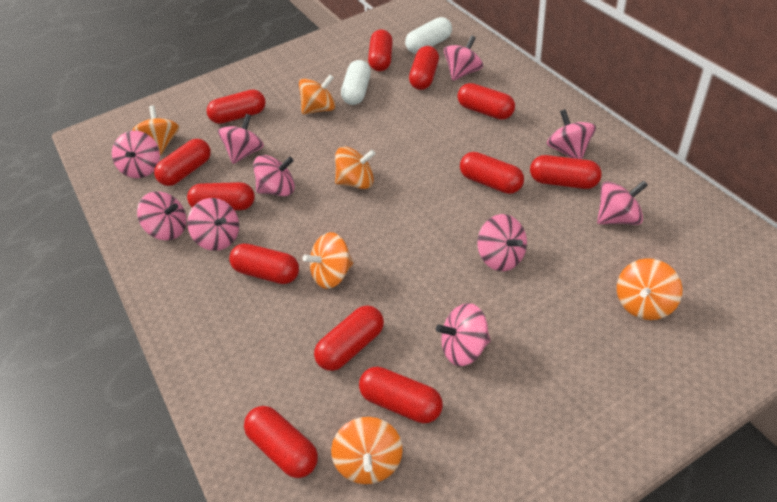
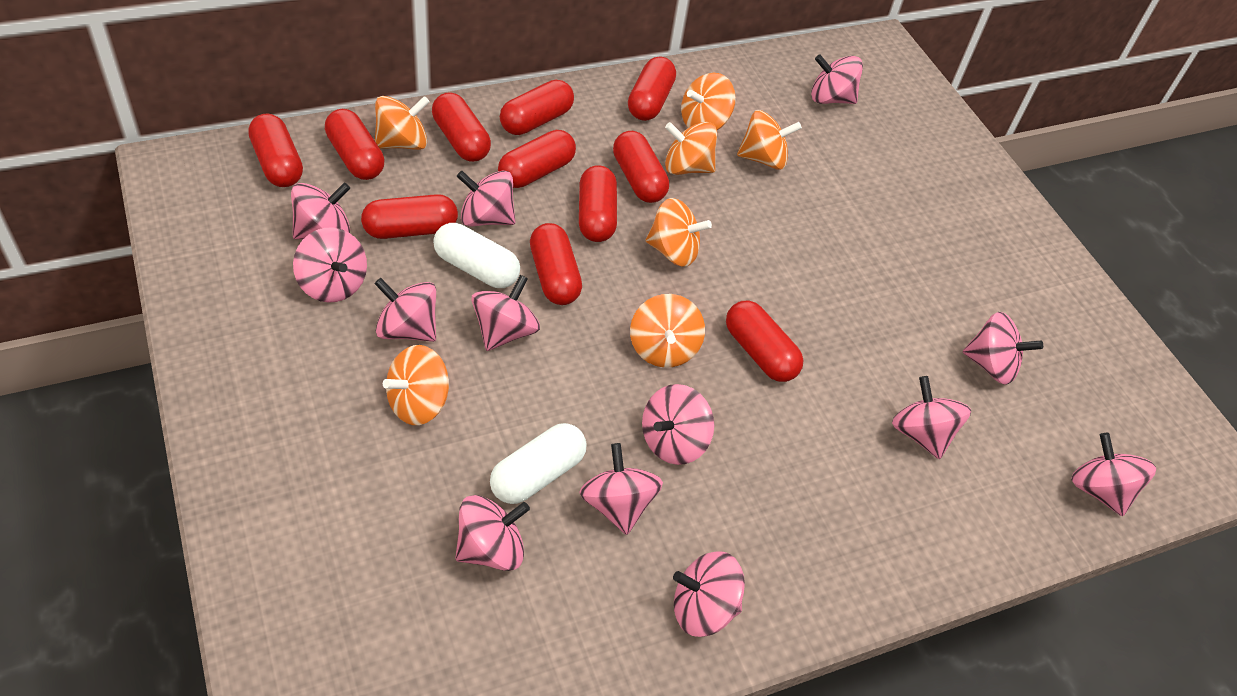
orange spinning top: 6 -> 7
pink spinning top: 10 -> 13
red capsule: 12 -> 11

